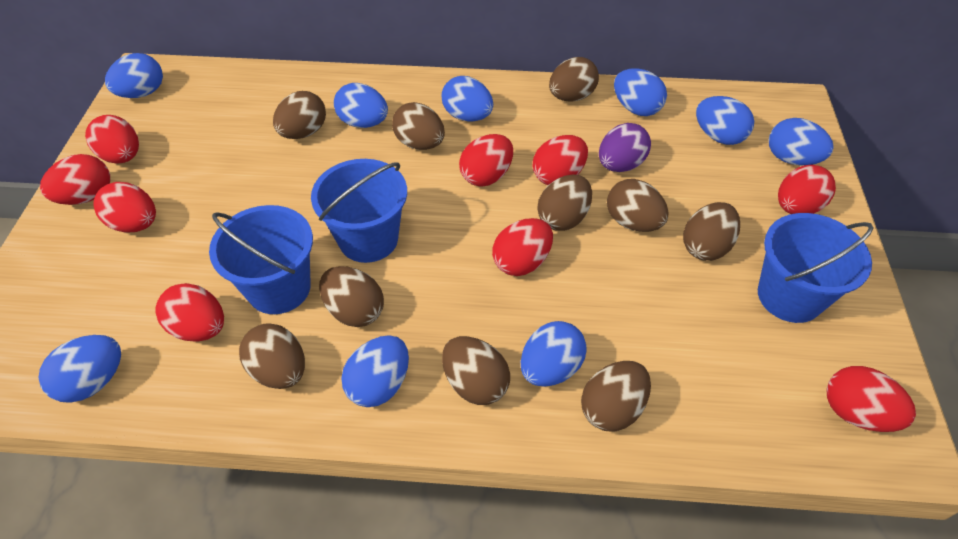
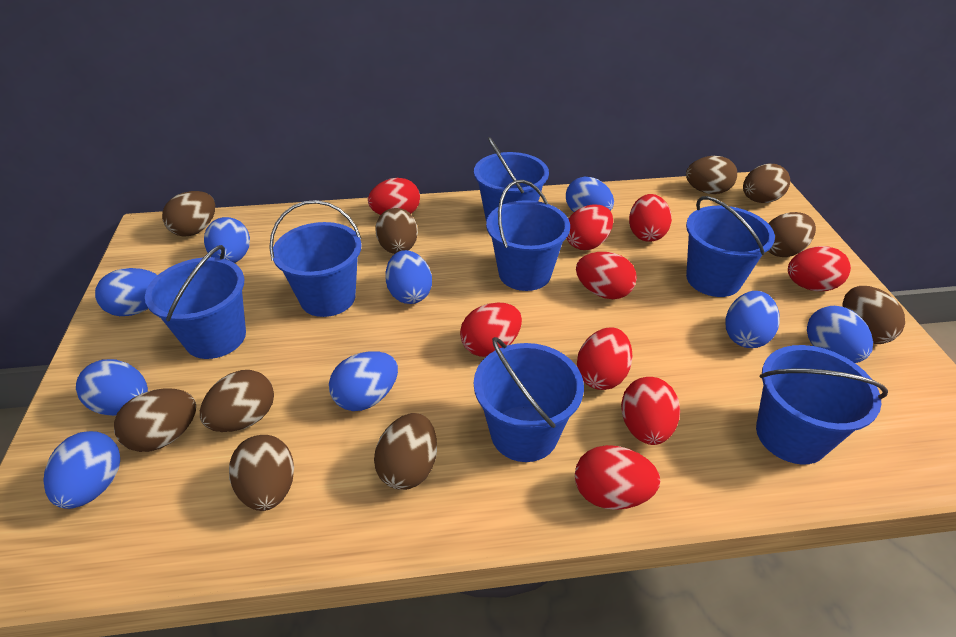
blue bucket: 3 -> 7
purple egg: 1 -> 0

